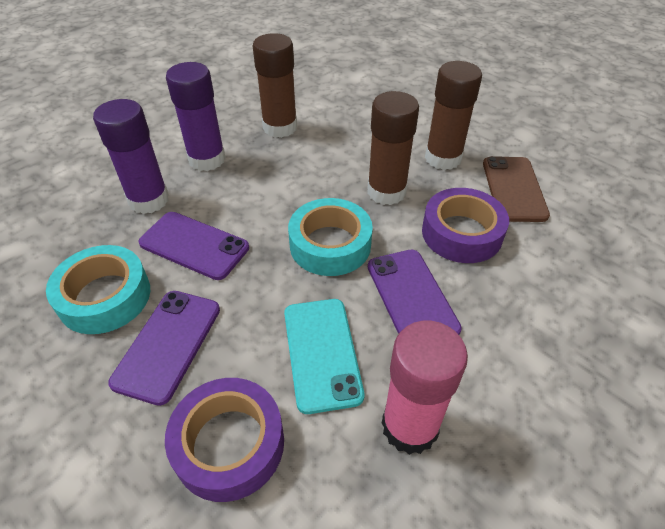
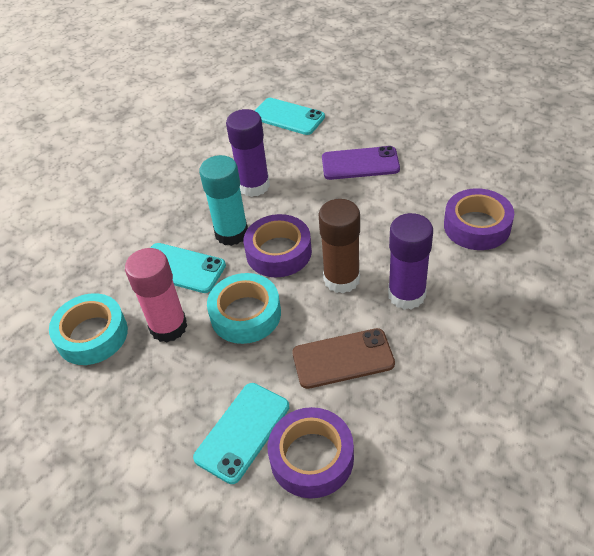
brown glue stick: 3 -> 1
purple phone: 3 -> 1
purple tape: 2 -> 3
turquoise glue stick: 0 -> 1
turquoise phone: 1 -> 3

